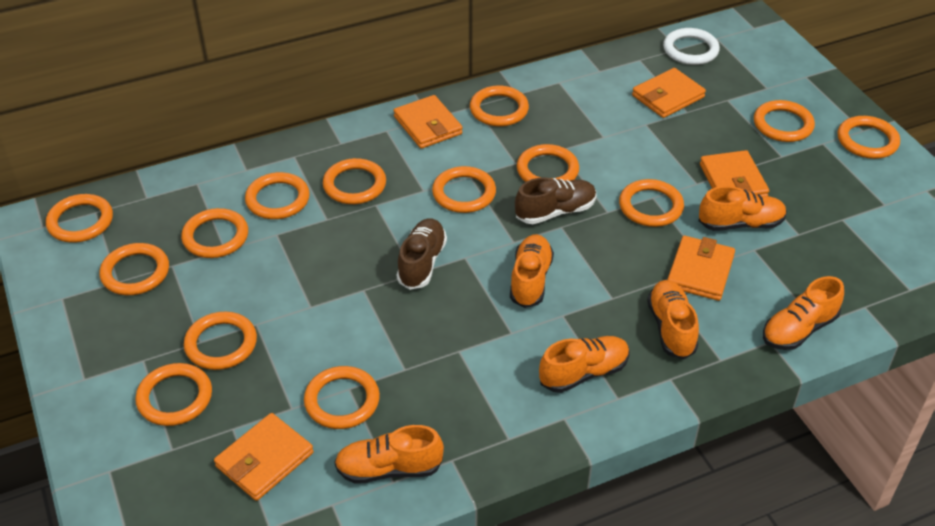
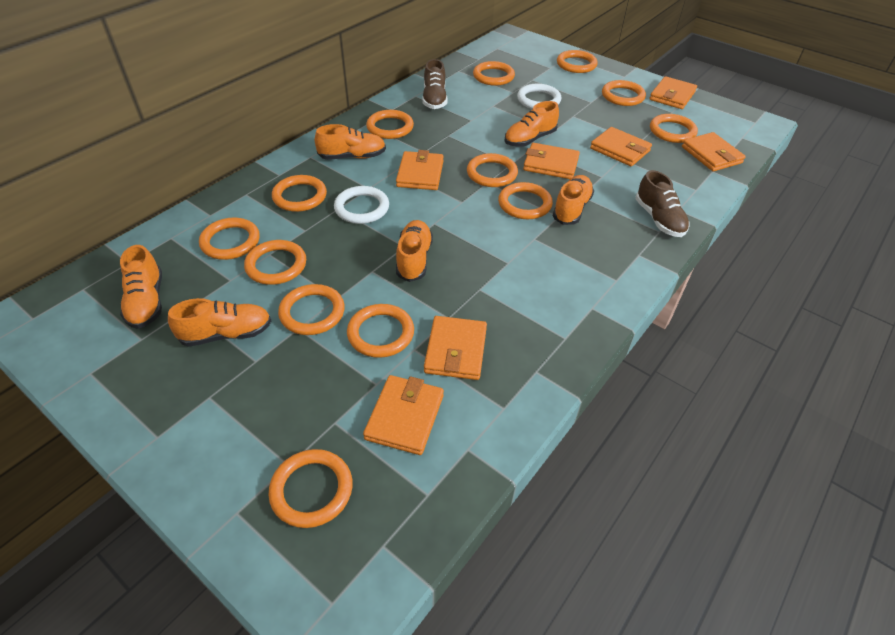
orange ring: 14 -> 13
orange wallet: 5 -> 7
white ring: 1 -> 2

